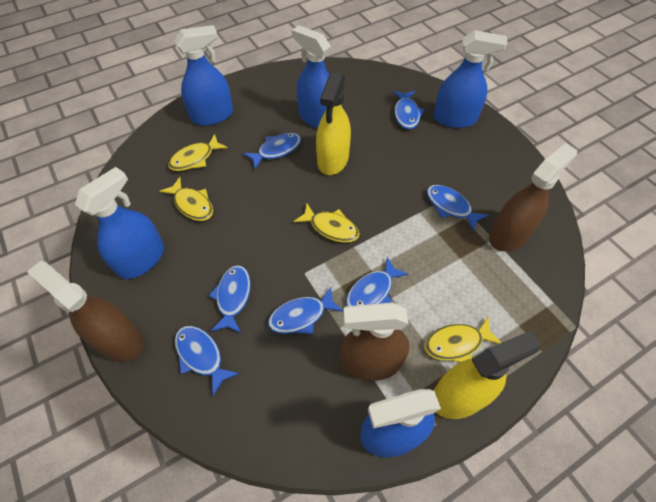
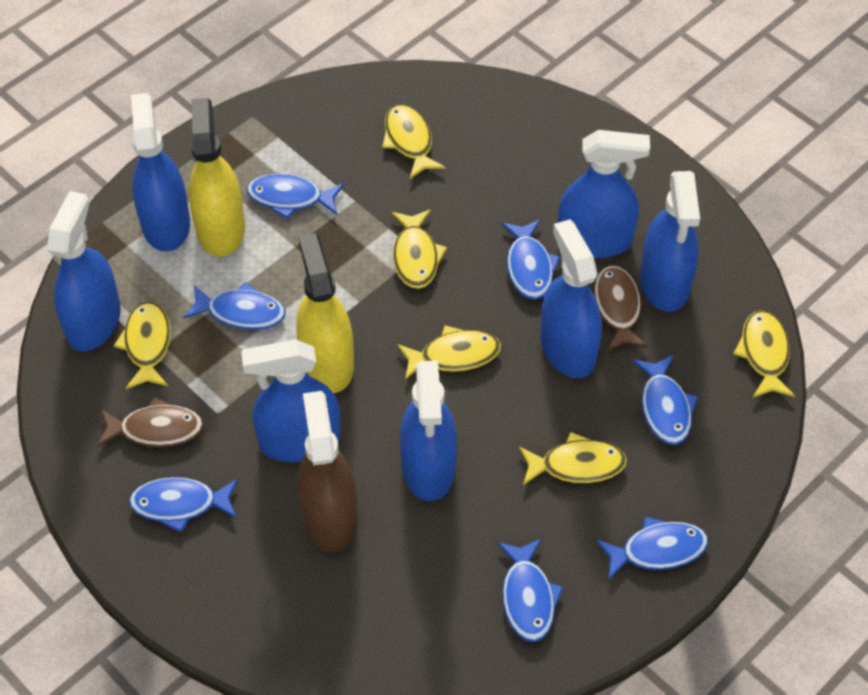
blue spray bottle: 5 -> 7
brown fish: 0 -> 2
brown spray bottle: 3 -> 1
yellow fish: 4 -> 6

